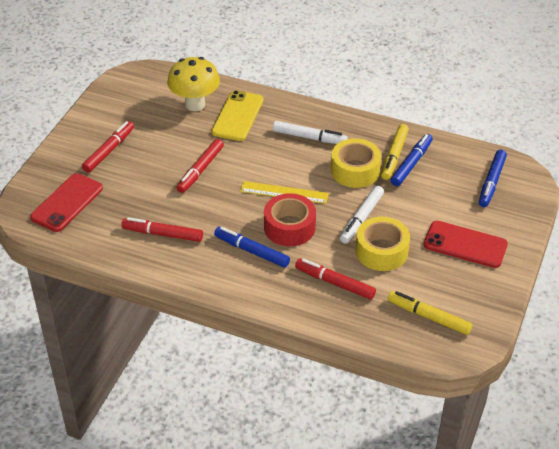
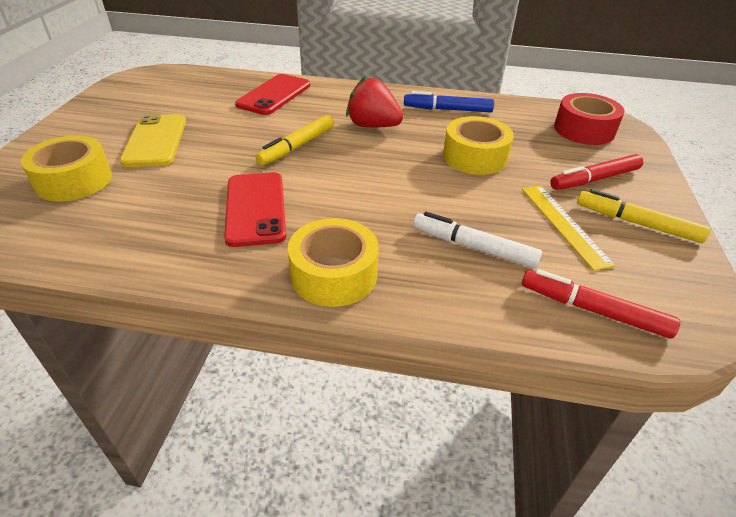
blue marker: 3 -> 1
red marker: 4 -> 2
red strawberry: 0 -> 1
white marker: 2 -> 1
yellow mushroom: 1 -> 0
yellow tape: 2 -> 3

